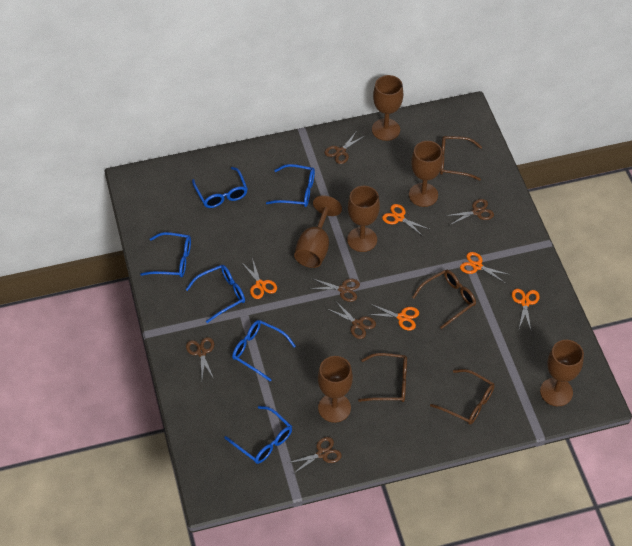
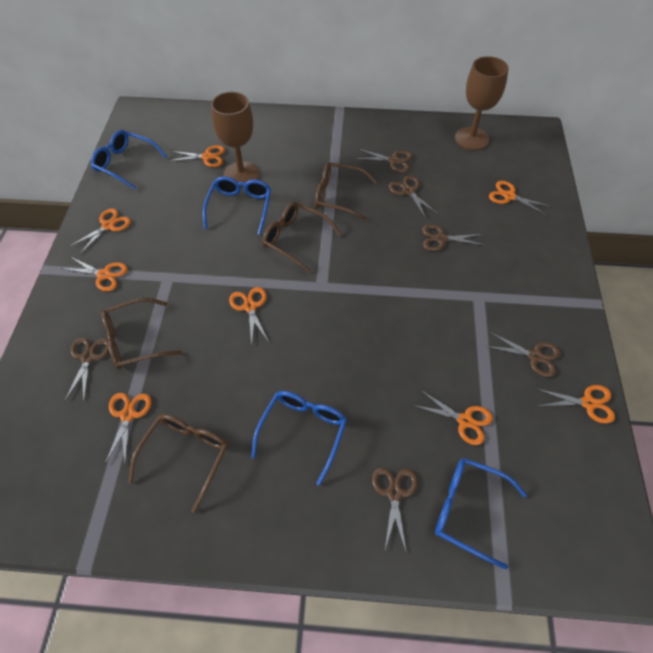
blue glasses: 6 -> 4
brown goblet: 6 -> 2
orange scissors: 5 -> 8

